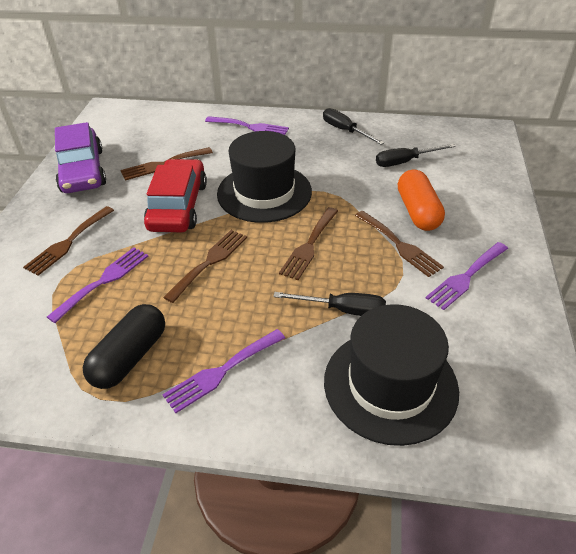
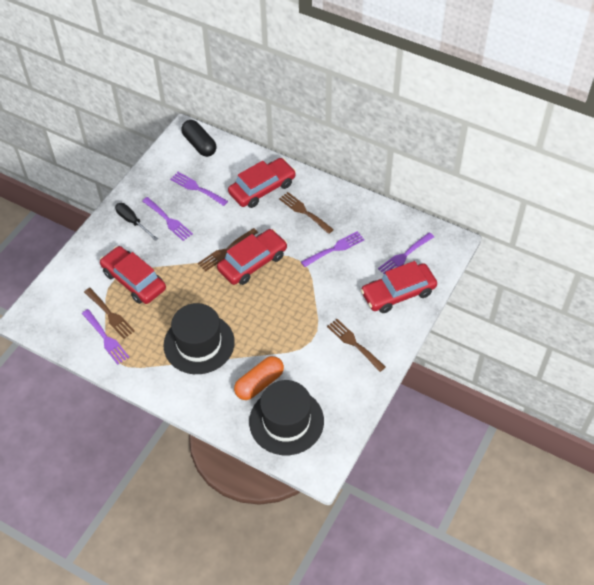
black screwdriver: 3 -> 1
brown fork: 5 -> 4
purple car: 1 -> 0
purple fork: 4 -> 5
red car: 1 -> 4

